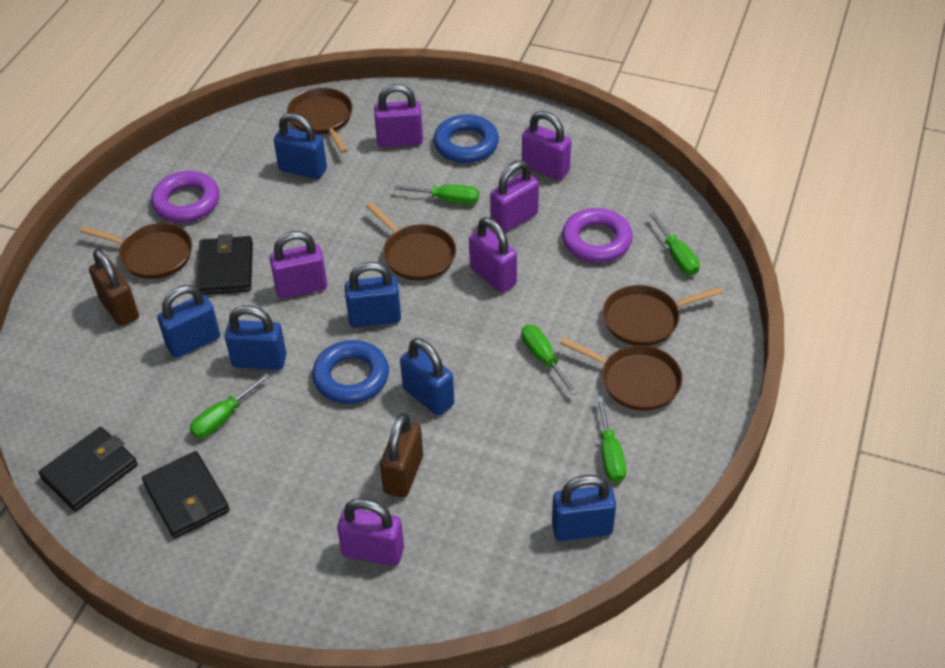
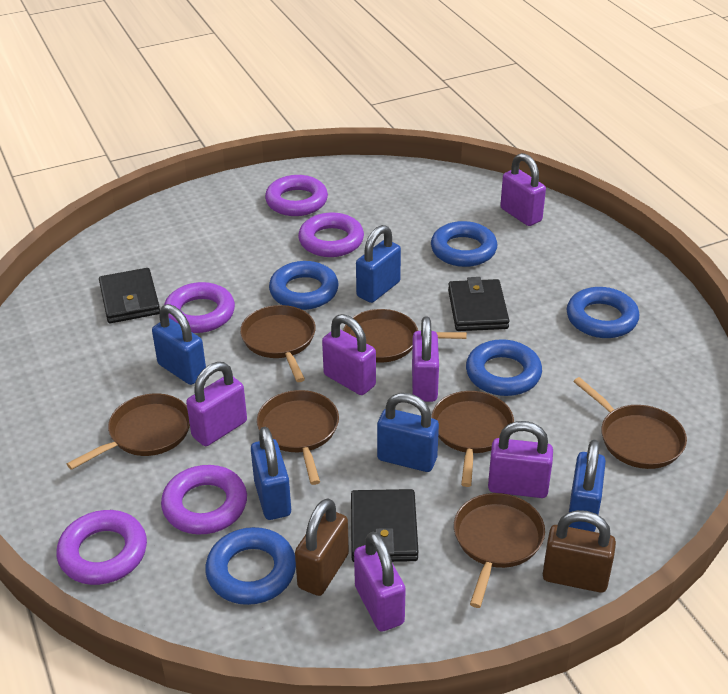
blue padlock: 6 -> 5
blue ring: 2 -> 5
brown pan: 5 -> 7
green screwdriver: 5 -> 0
purple ring: 2 -> 5

